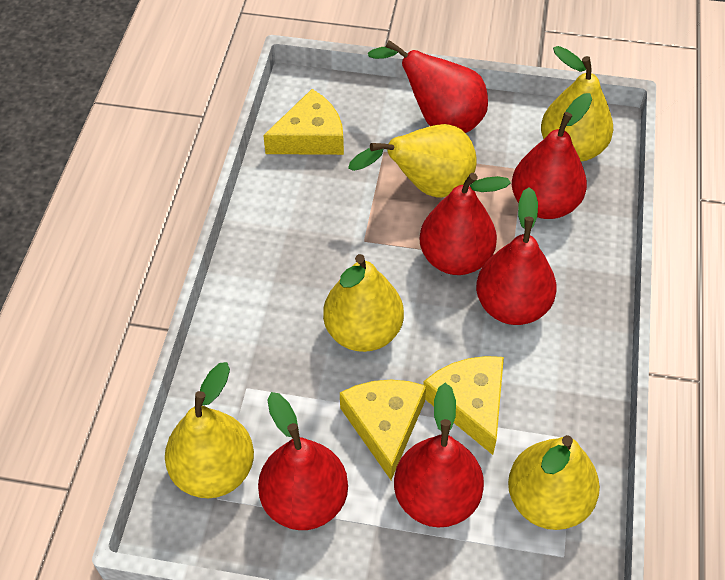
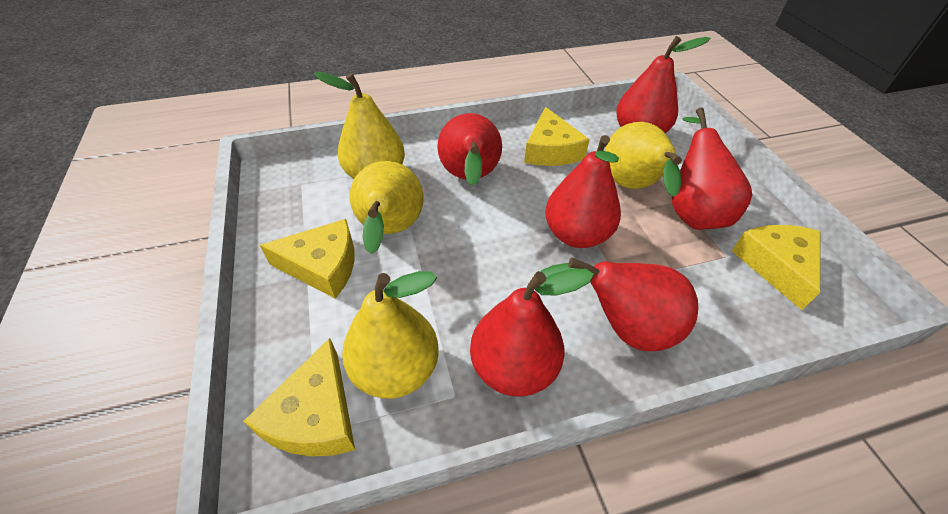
yellow cheese: 3 -> 4
yellow pear: 5 -> 4

